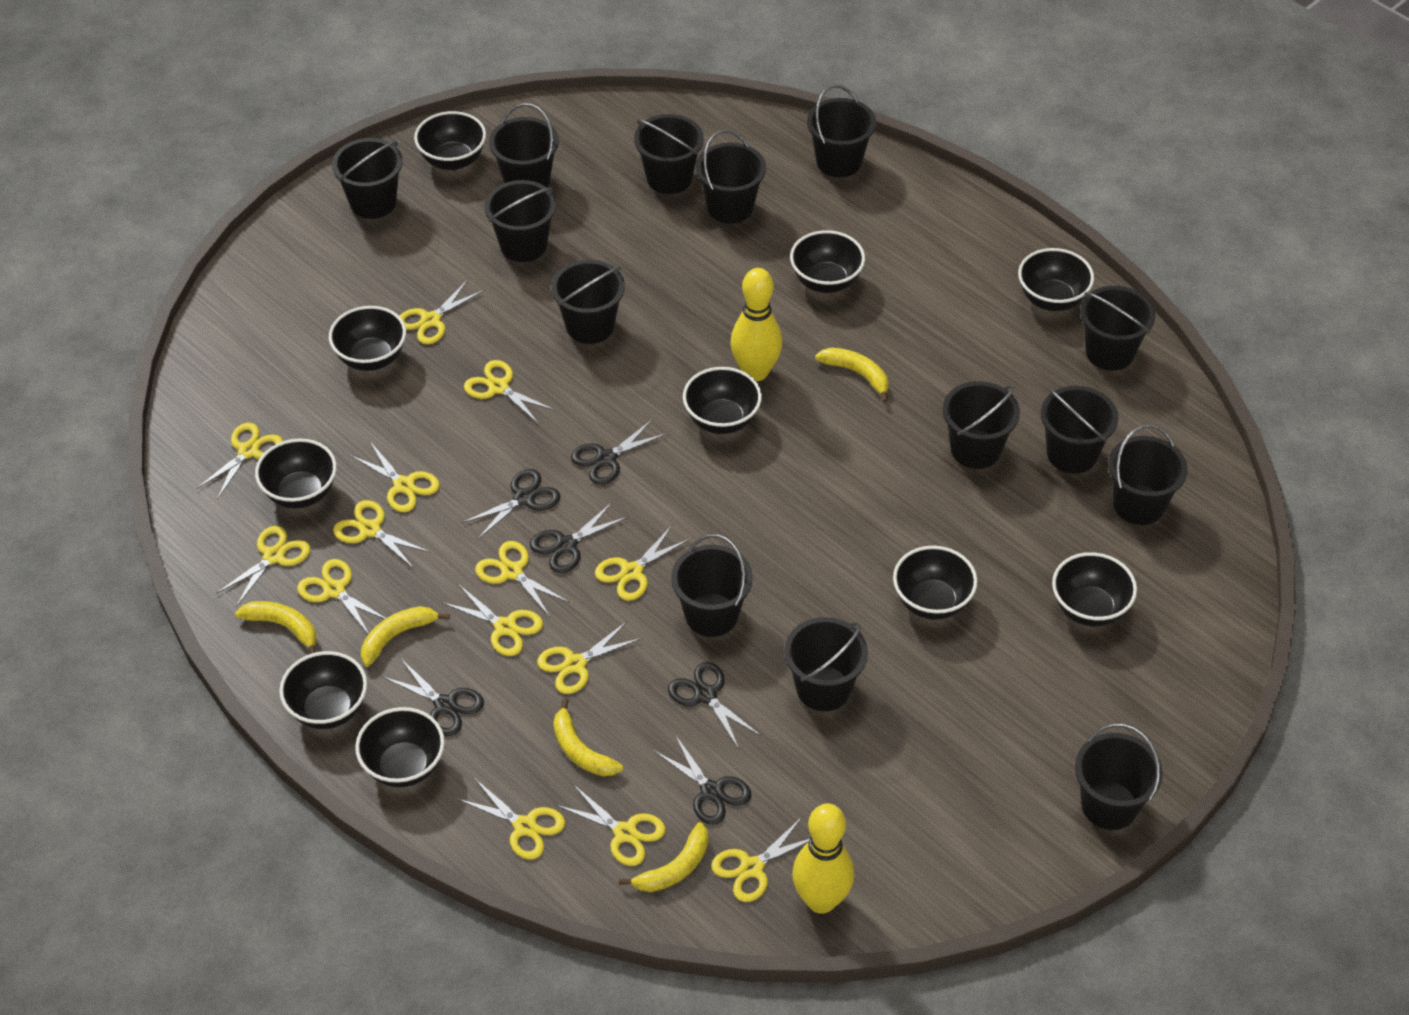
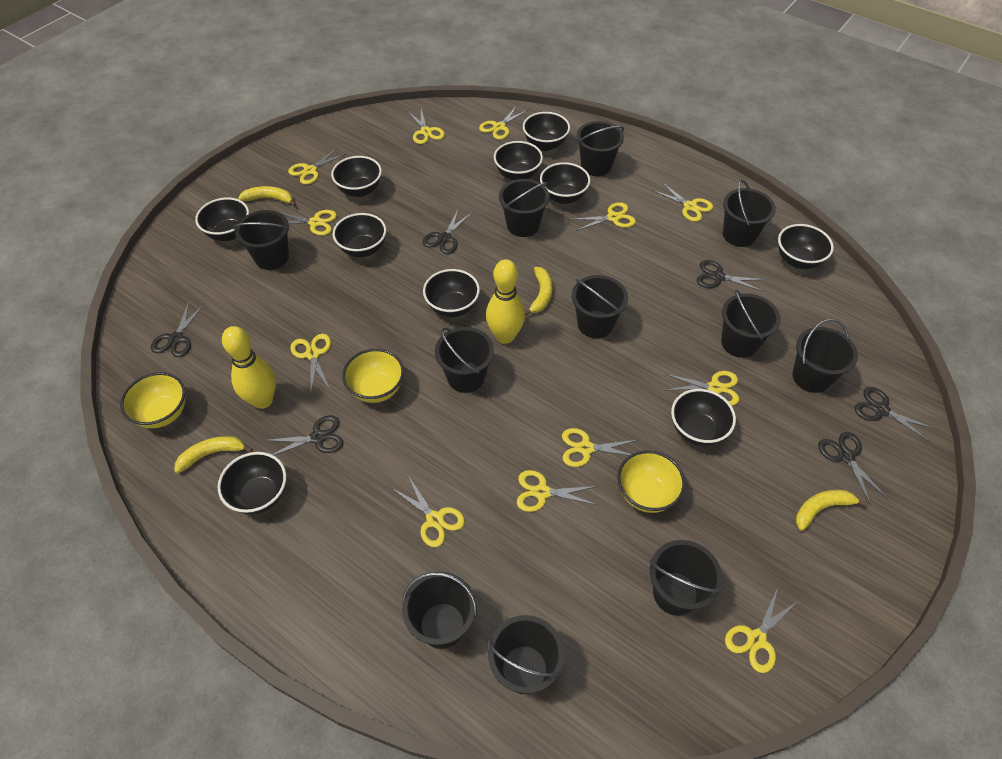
black bucket: 14 -> 11
yellow banana: 5 -> 4
yellow bowl: 0 -> 3
yellow scissors: 14 -> 12

